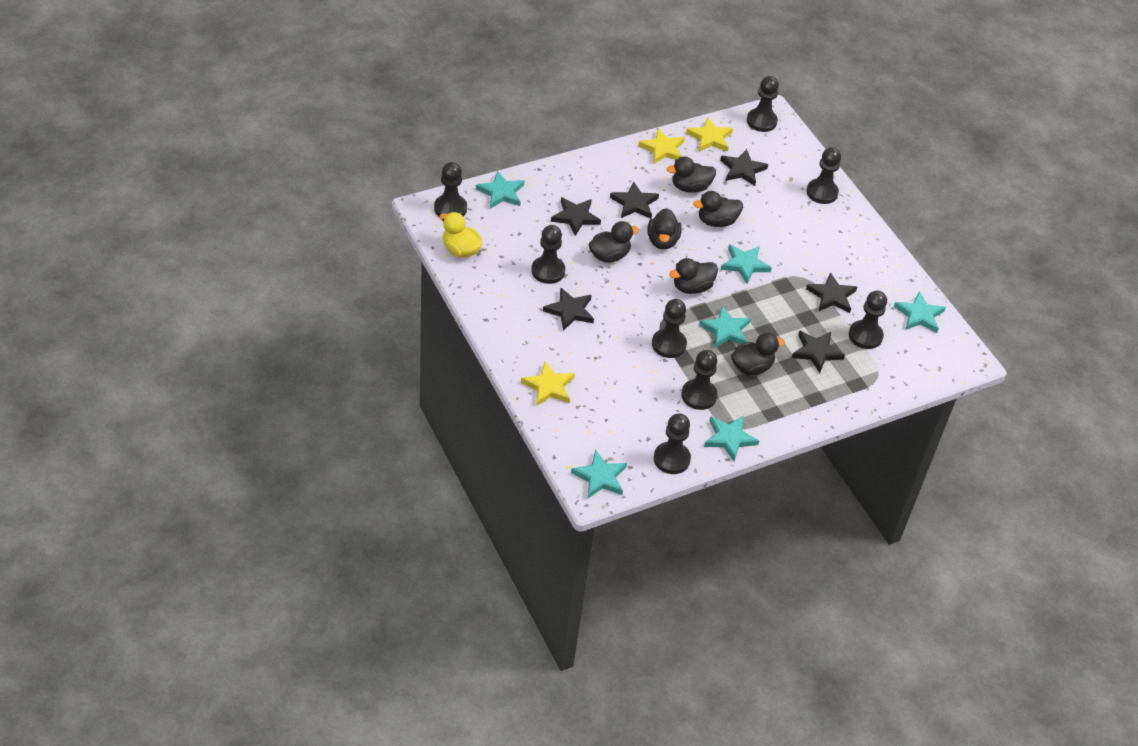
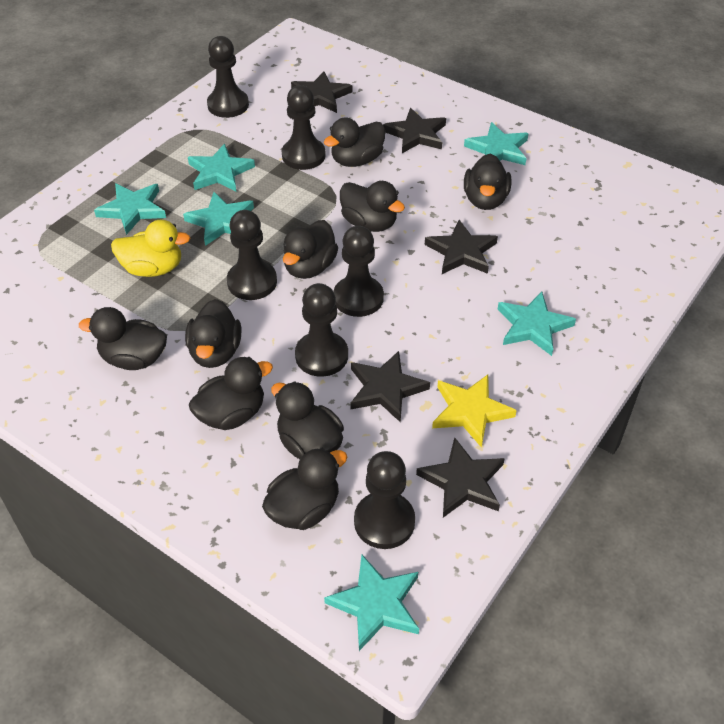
black duck: 6 -> 9
black pawn: 8 -> 6
black star: 6 -> 5
yellow star: 3 -> 1

